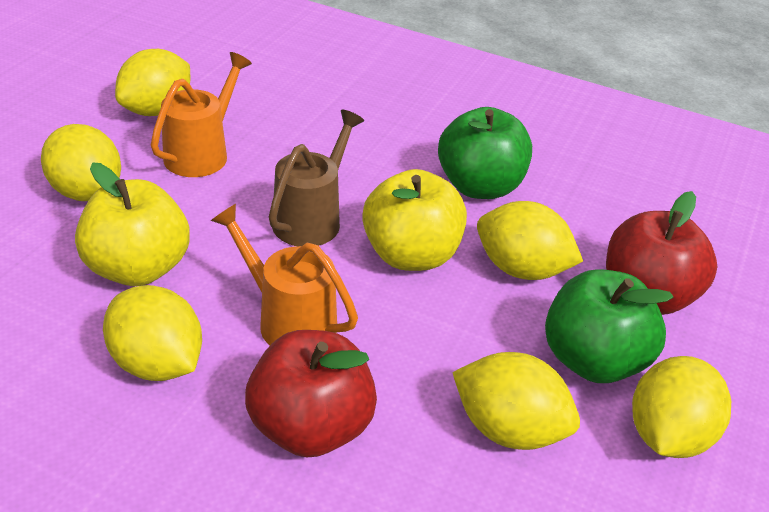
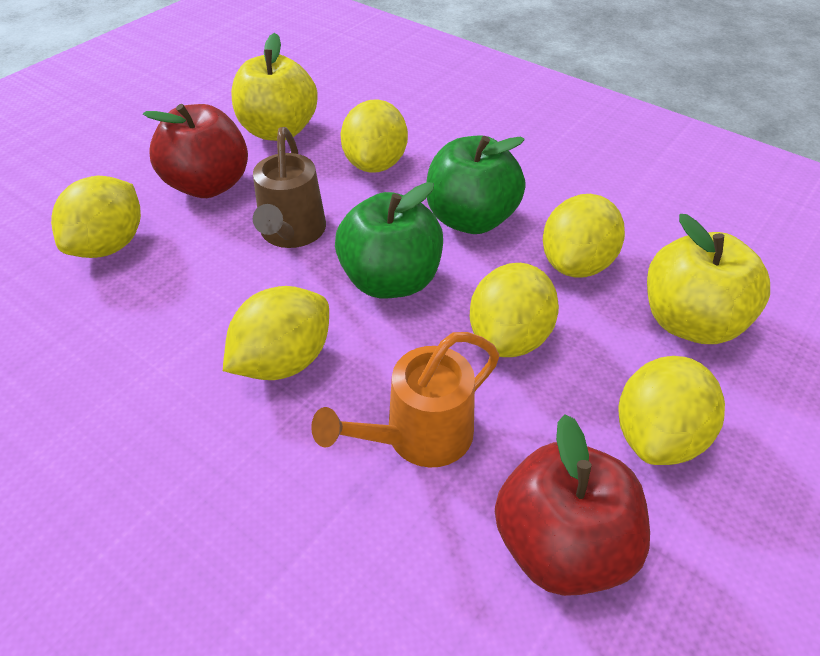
orange watering can: 2 -> 1

